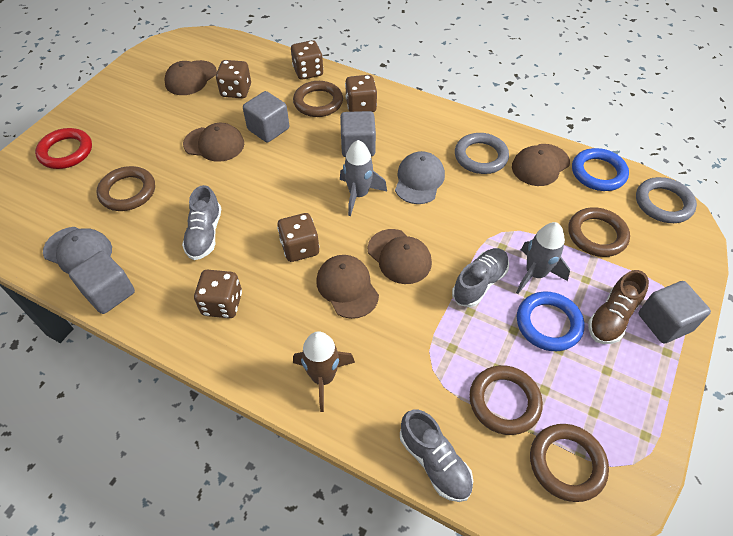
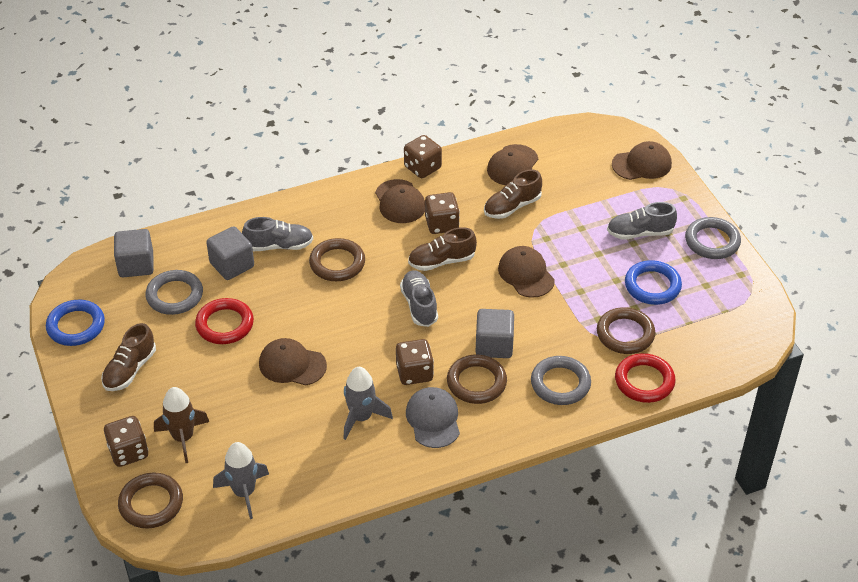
brown dice: 5 -> 4
brown ring: 5 -> 4
brown shoe: 1 -> 3
grey cap: 2 -> 1
grey cube: 4 -> 3
grey ring: 2 -> 3
red ring: 1 -> 2

